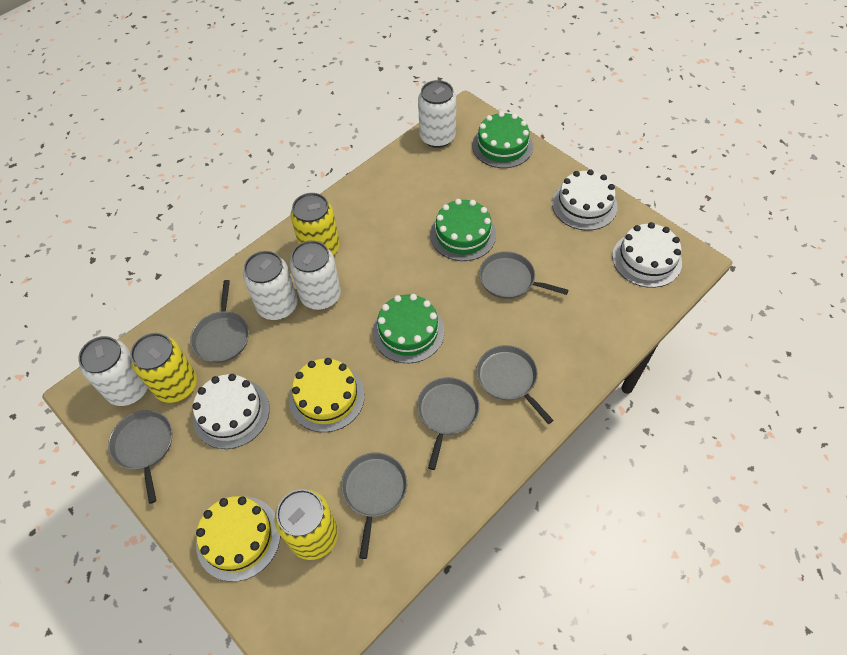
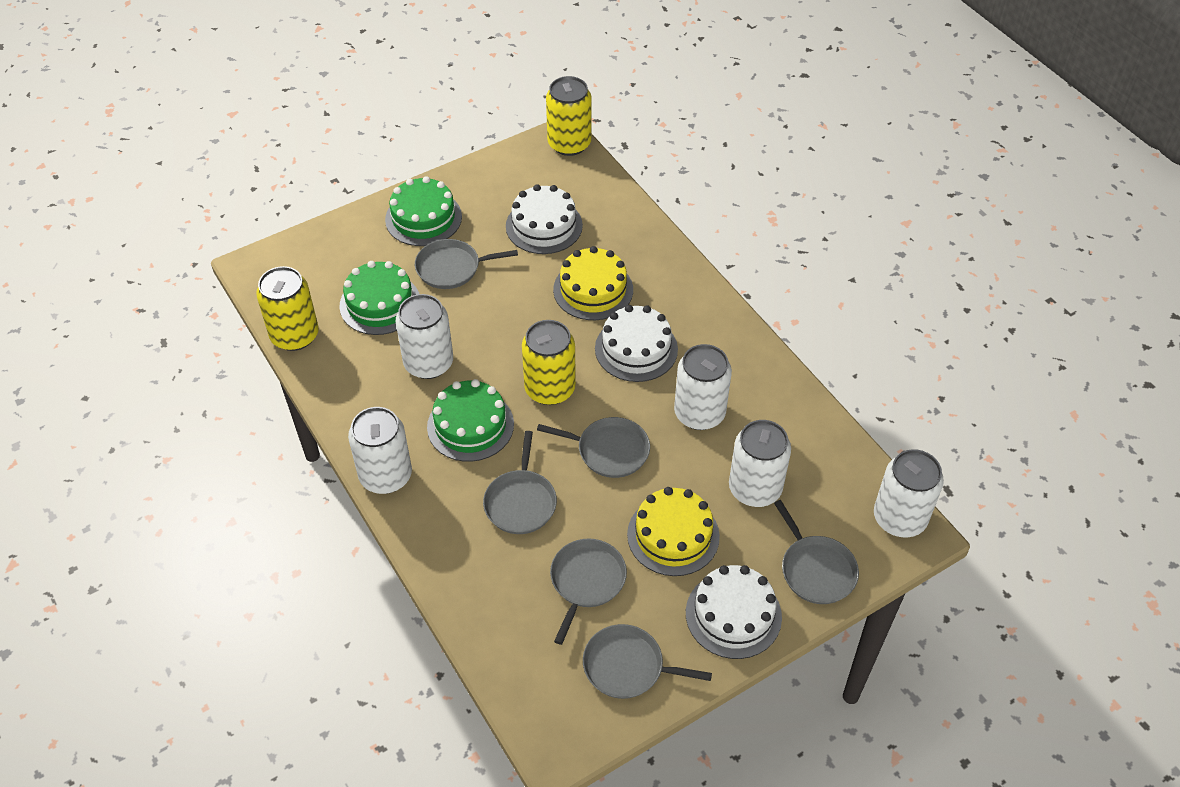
white can: 4 -> 5

